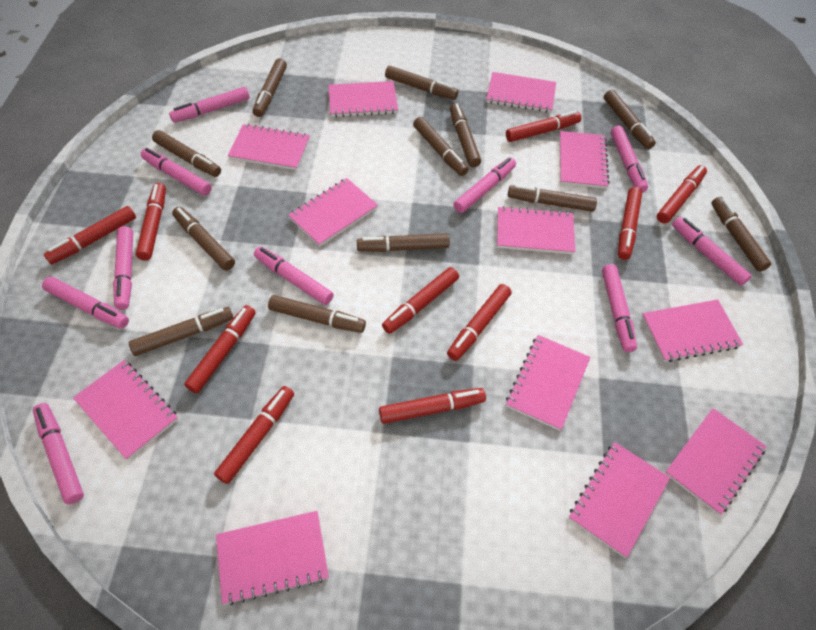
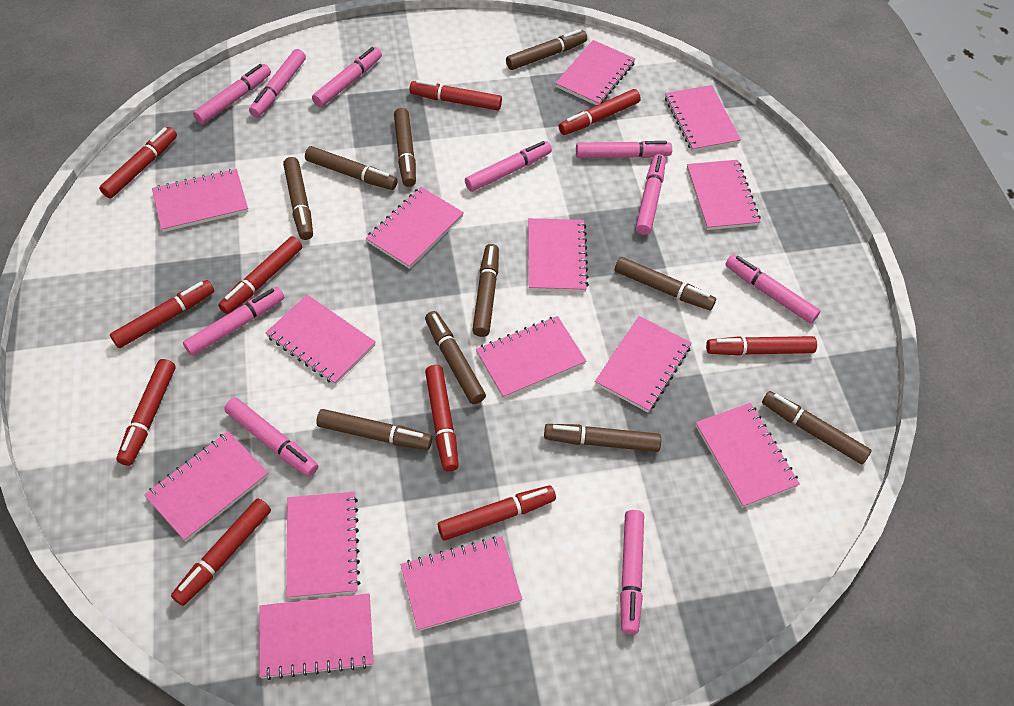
brown marker: 12 -> 10
pink notebook: 12 -> 14

